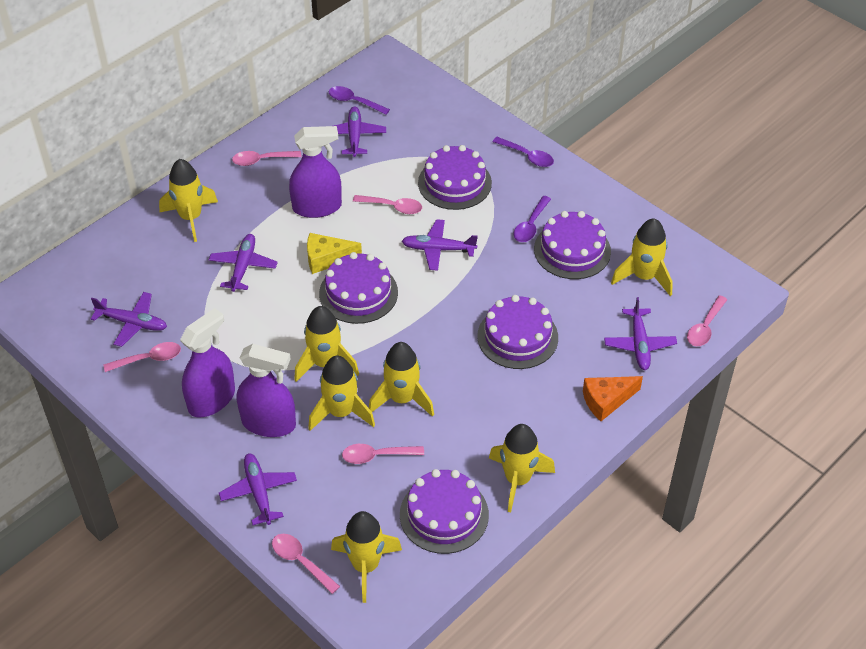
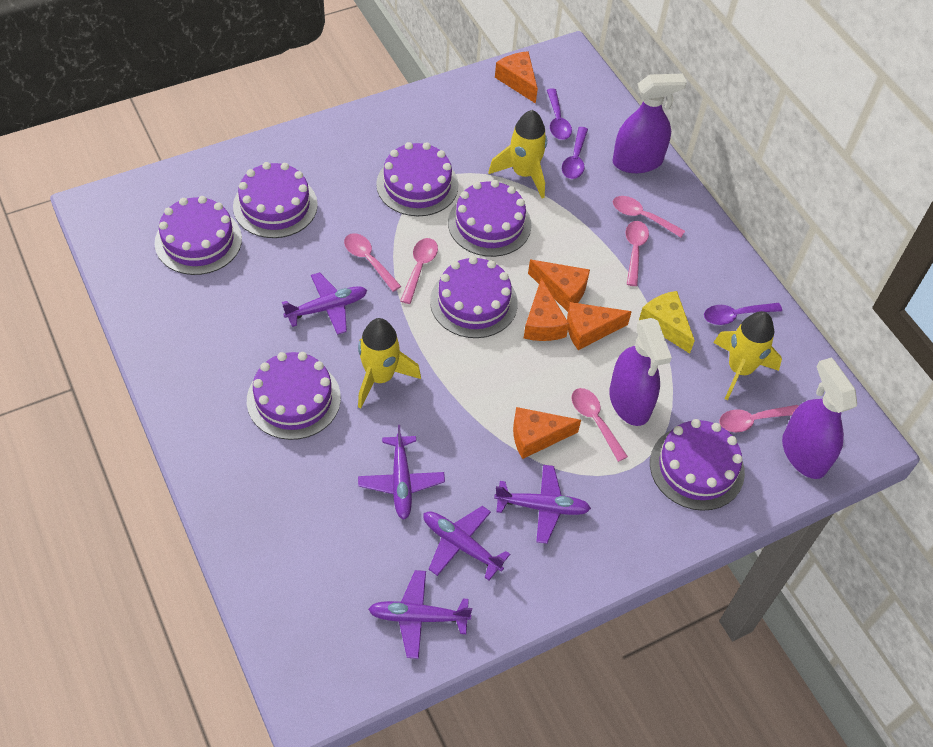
orange cheese: 1 -> 5
purple cake: 5 -> 7
purple plane: 6 -> 5
yellow rocket: 7 -> 3

